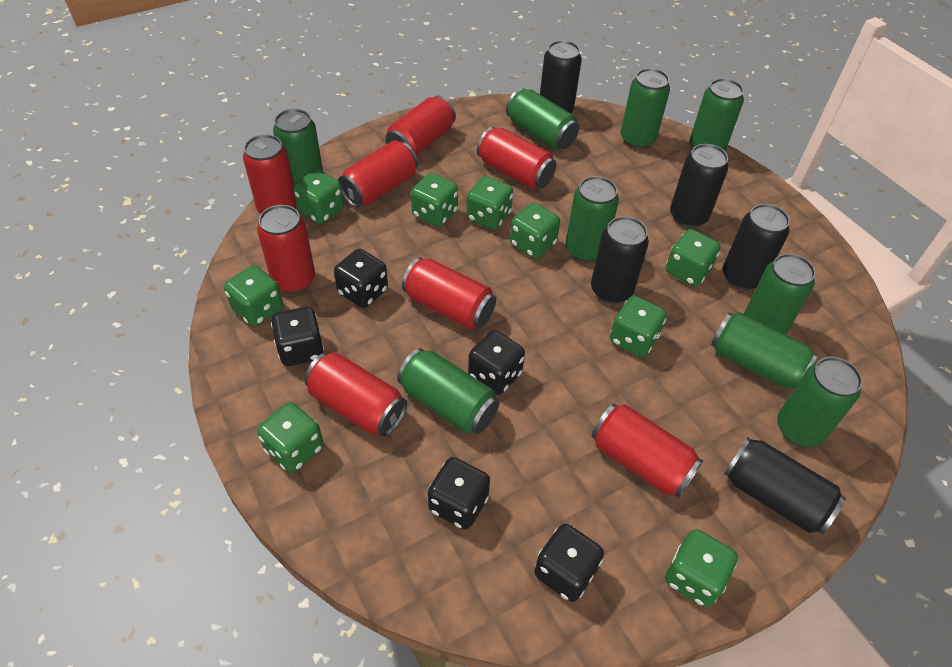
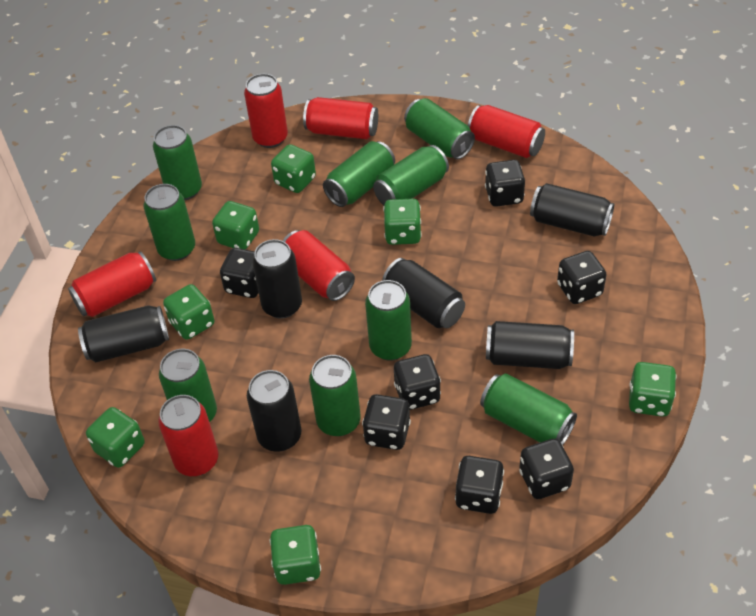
black can: 5 -> 6
black dice: 5 -> 7
green dice: 9 -> 7
red can: 8 -> 6

